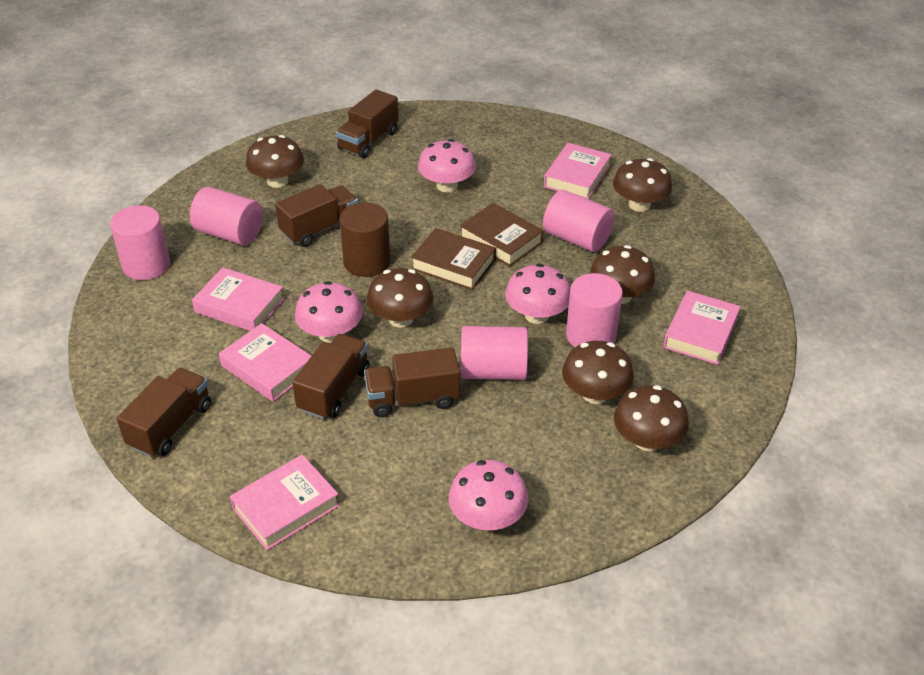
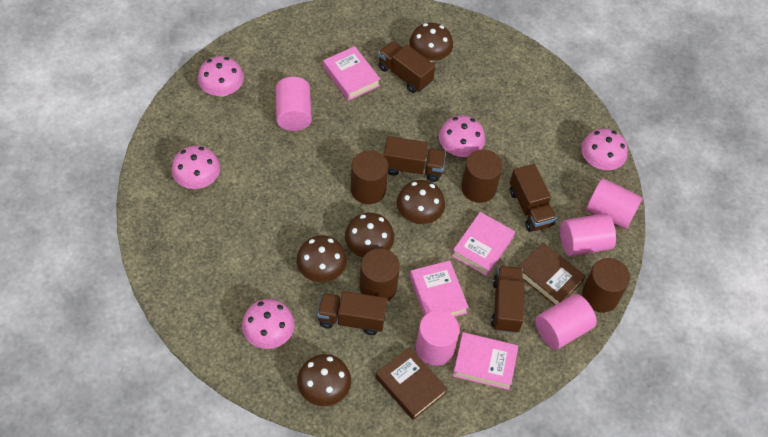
brown cylinder: 1 -> 4
brown mushroom: 6 -> 5
pink book: 5 -> 4
pink mushroom: 4 -> 5

